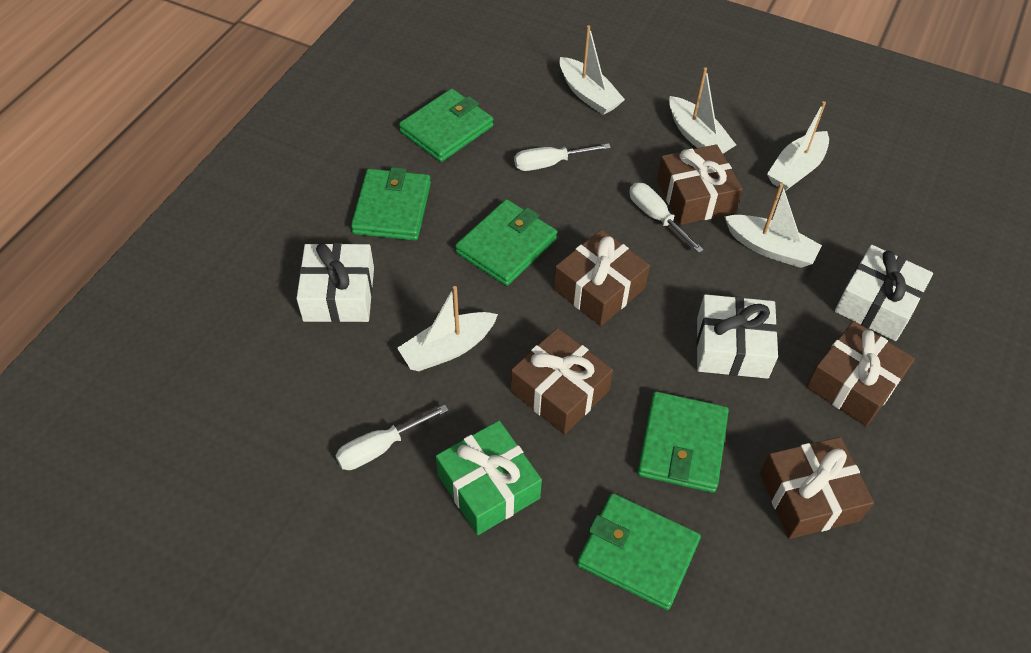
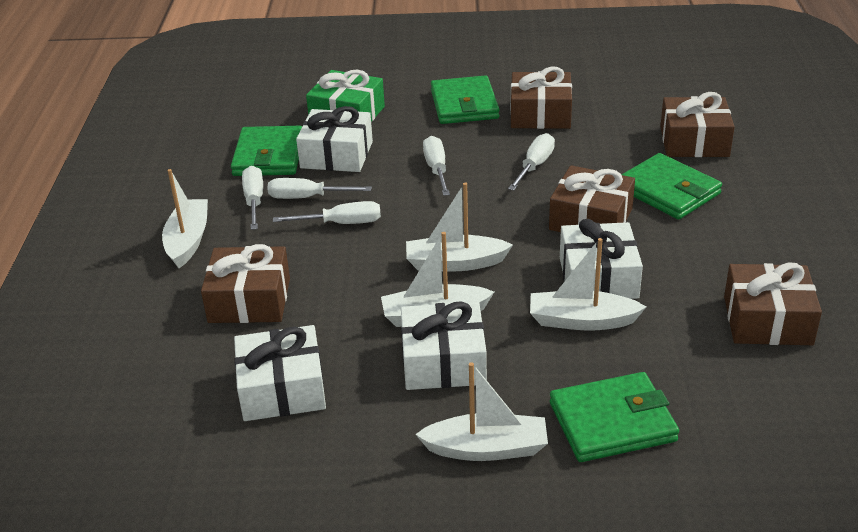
green wallet: 5 -> 4
white gift: 3 -> 4
white screwdriver: 3 -> 5

